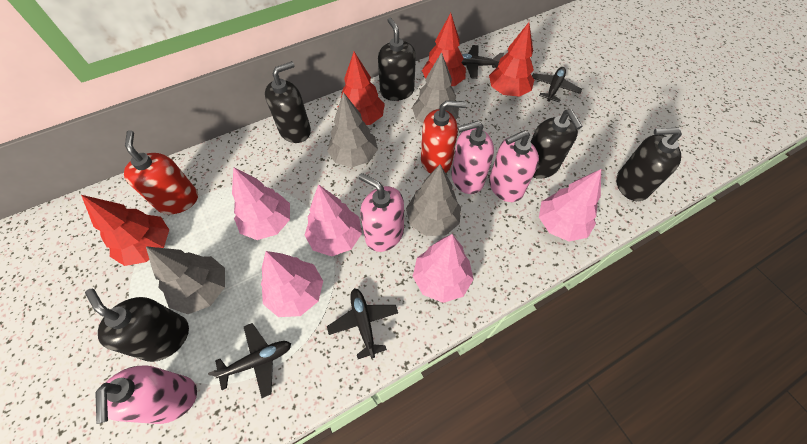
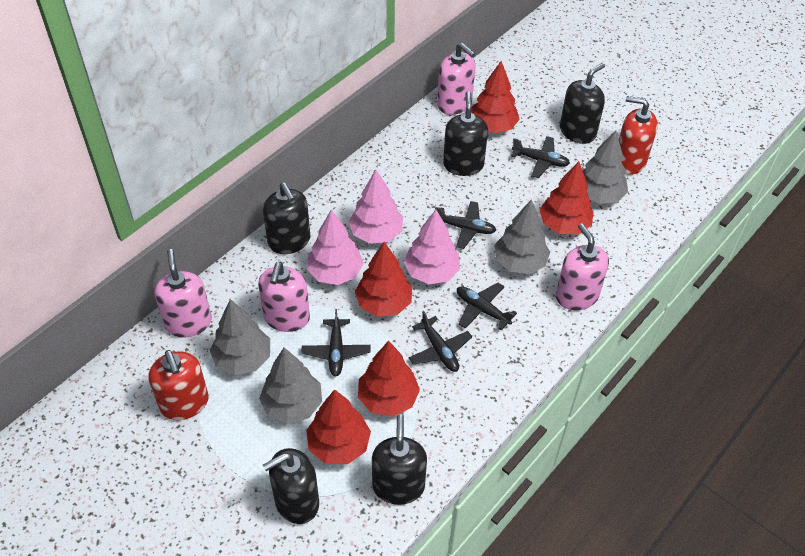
black plane: 4 -> 5
pink tree: 5 -> 3
red tree: 4 -> 5

